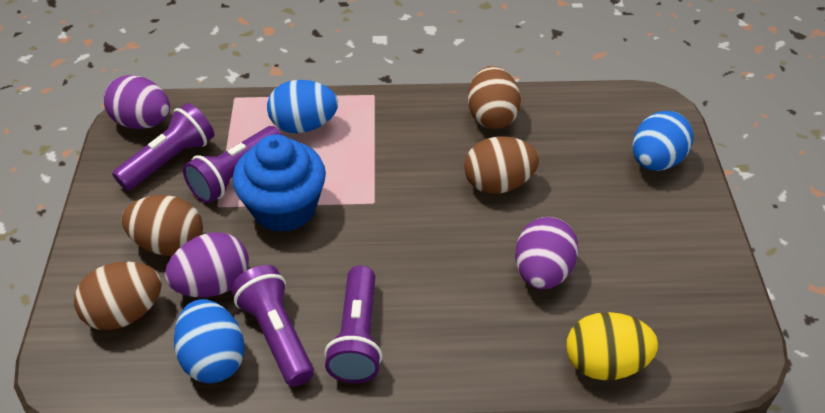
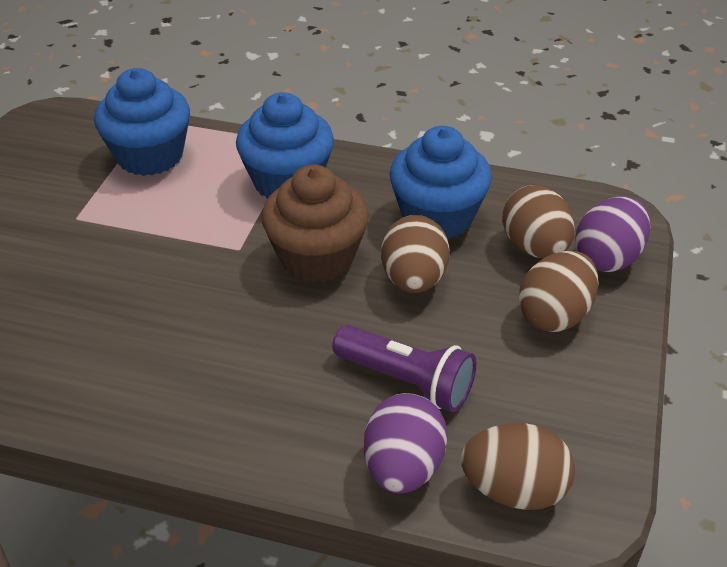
blue cupcake: 1 -> 3
blue egg: 3 -> 0
brown cupcake: 0 -> 1
purple egg: 3 -> 2
purple flashlight: 4 -> 1
yellow egg: 1 -> 0

